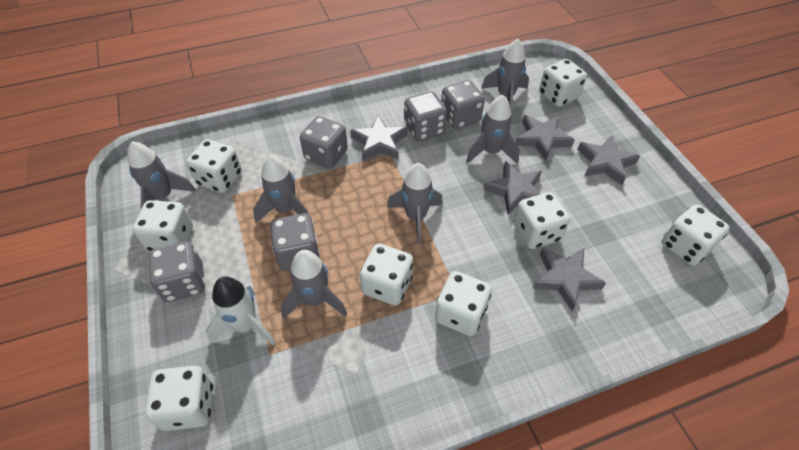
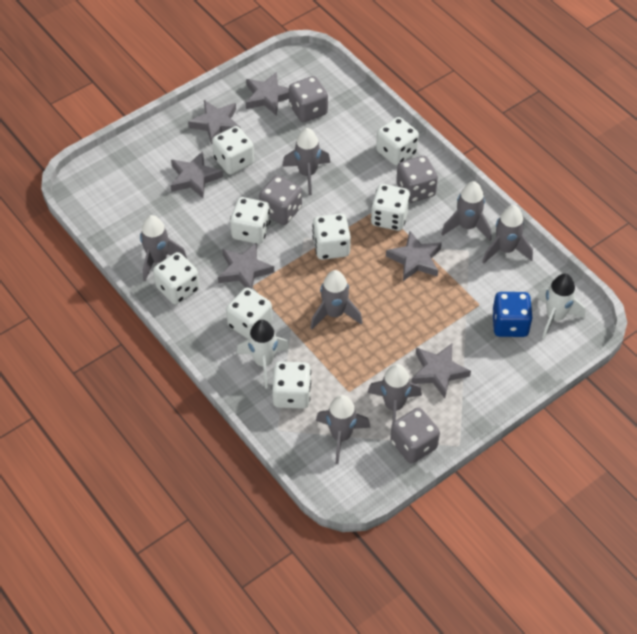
blue dice: 0 -> 1
grey dice: 5 -> 4
grey rocket: 6 -> 7
grey star: 5 -> 6
white rocket: 1 -> 2

